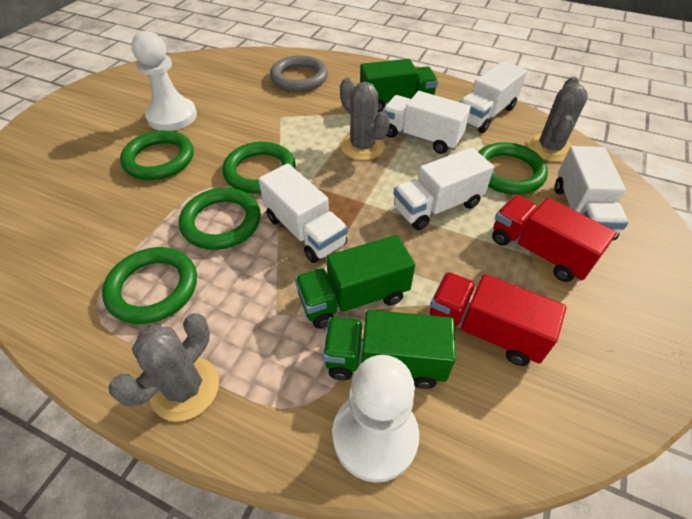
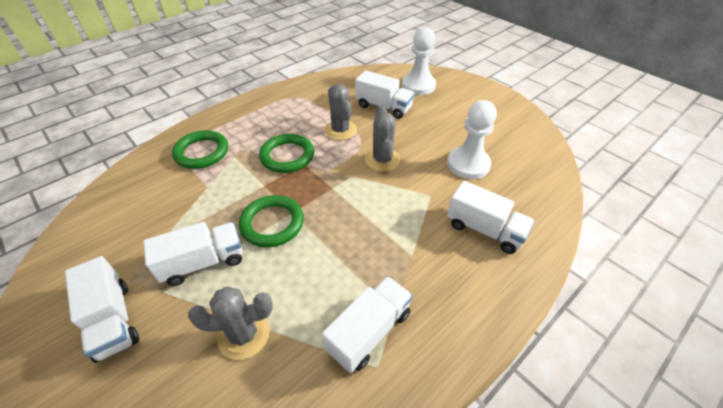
green ring: 5 -> 3
green truck: 3 -> 0
grey ring: 1 -> 0
red truck: 2 -> 0

